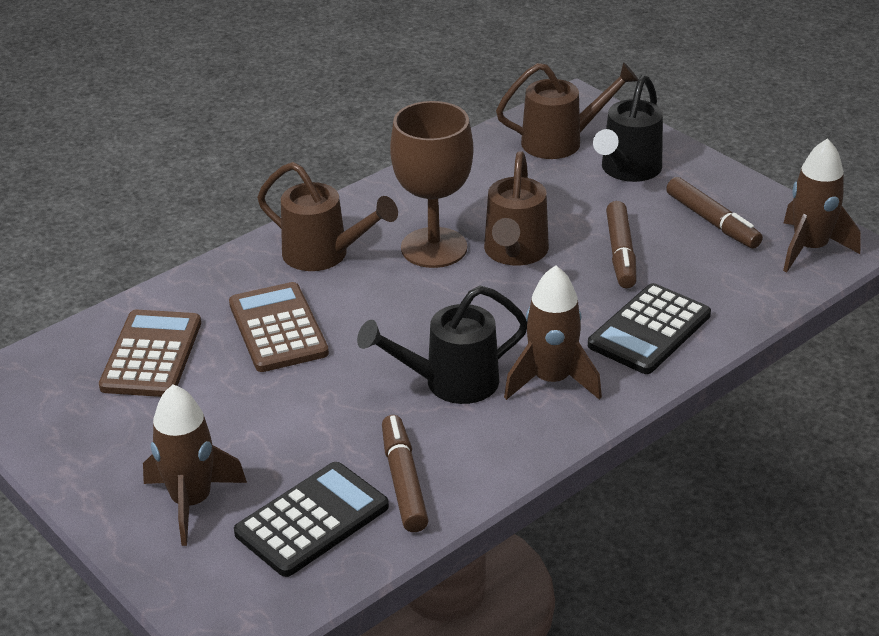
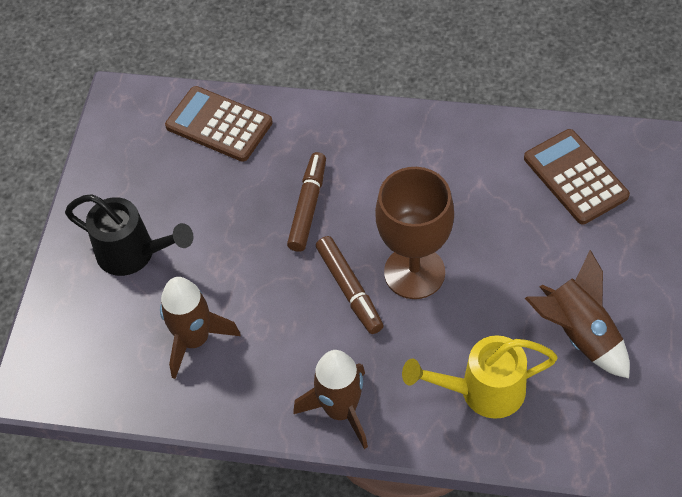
black calculator: 2 -> 0
black watering can: 2 -> 1
brown marker: 3 -> 2
brown watering can: 3 -> 0
yellow watering can: 0 -> 1

